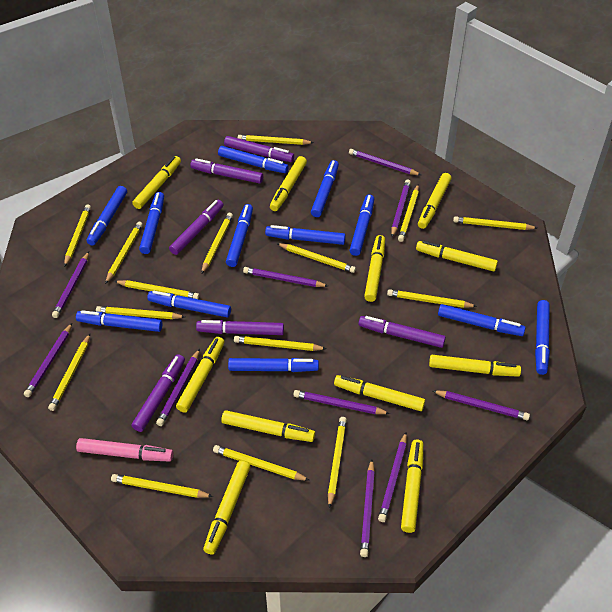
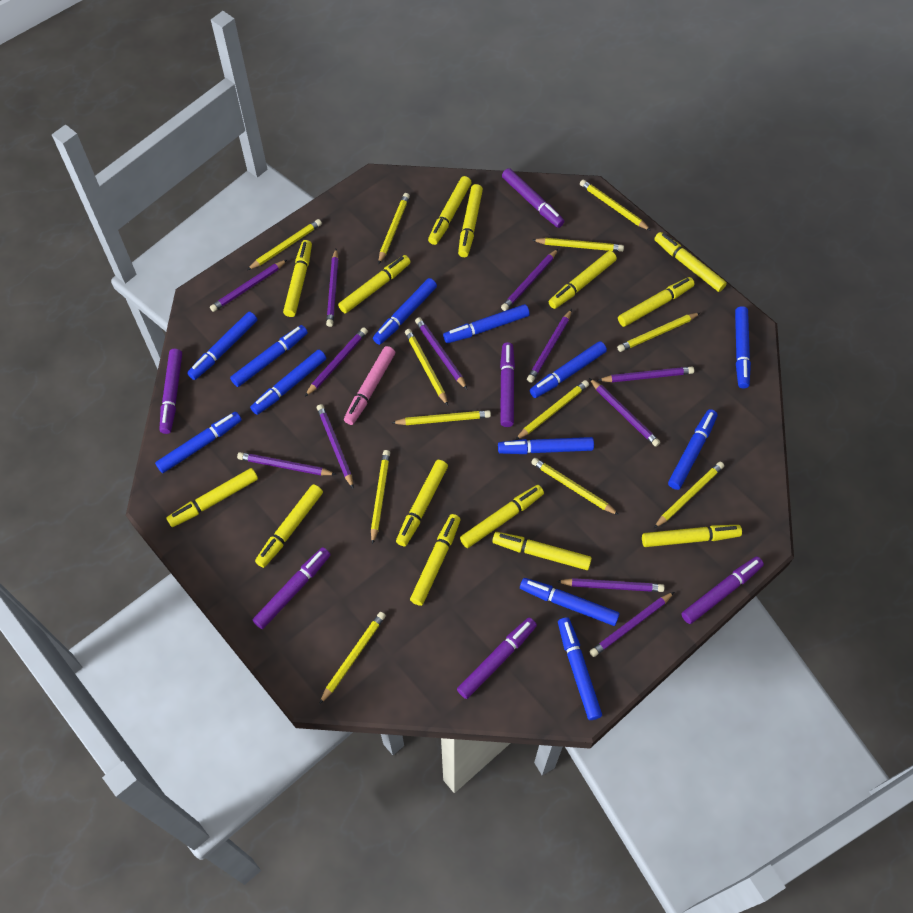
purple pencil: 10 -> 12
yellow marker: 11 -> 14
yellow pencil: 15 -> 12

